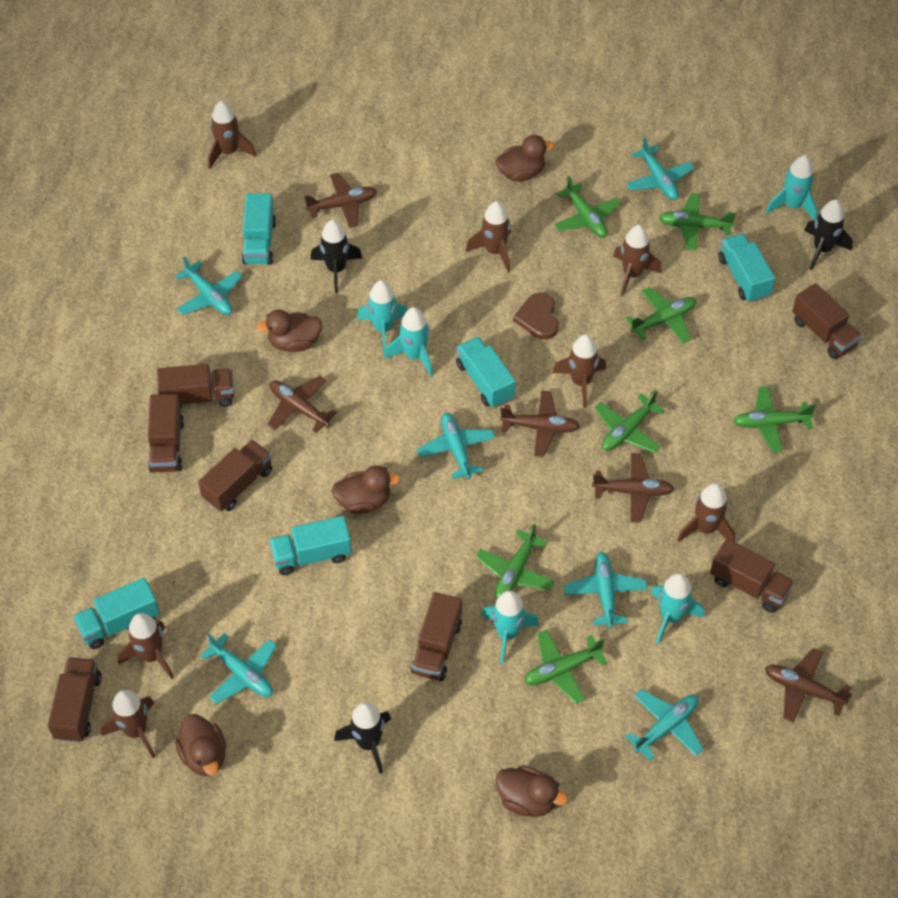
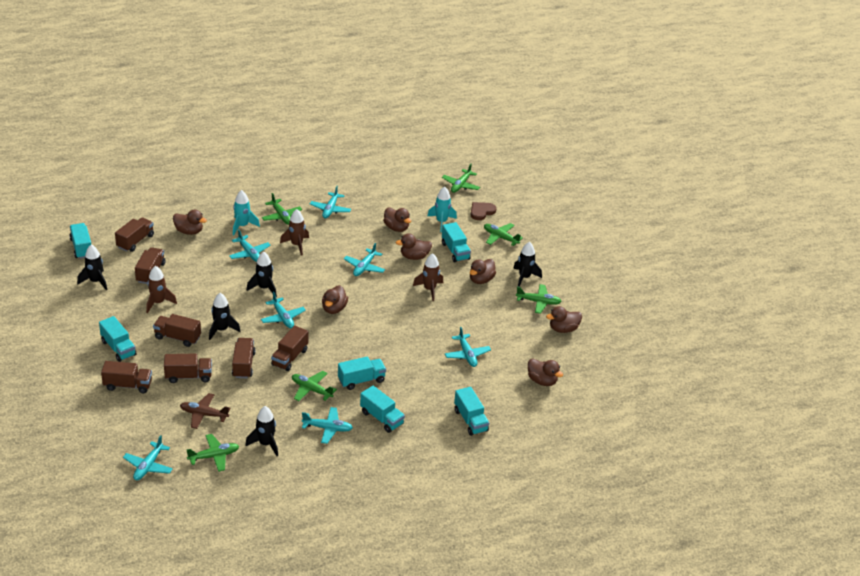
black rocket: 3 -> 5
brown duck: 5 -> 7
brown plane: 5 -> 1
brown rocket: 7 -> 3
green plane: 7 -> 6
turquoise plane: 6 -> 7
turquoise rocket: 5 -> 2
turquoise truck: 5 -> 6

